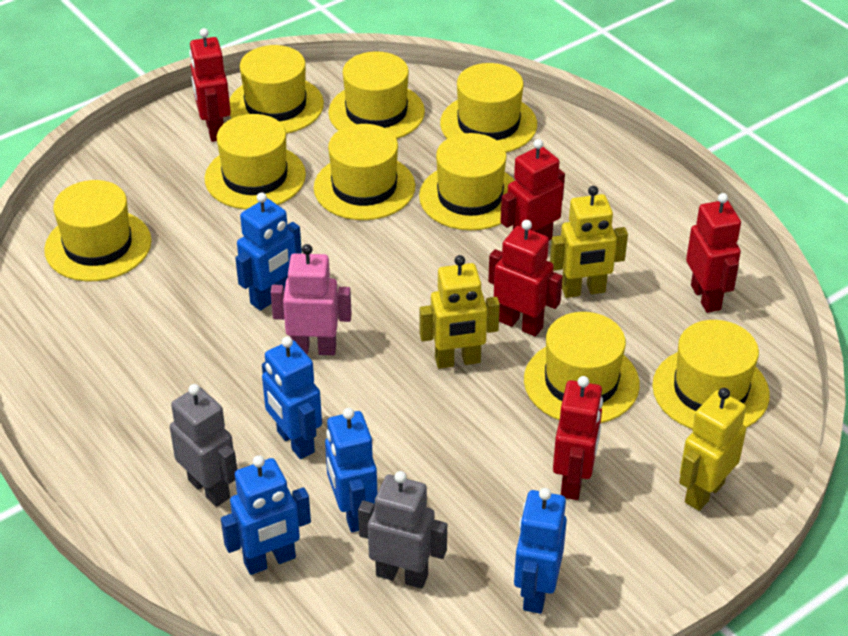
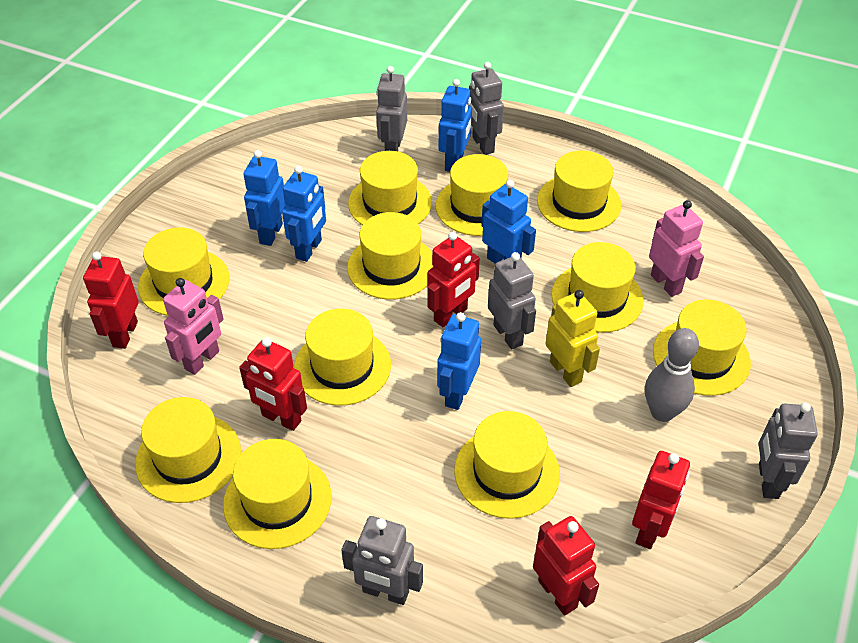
grey bowling pin: 0 -> 1
grey robot: 2 -> 5
pink robot: 1 -> 2
yellow hat: 9 -> 11
yellow robot: 3 -> 1

